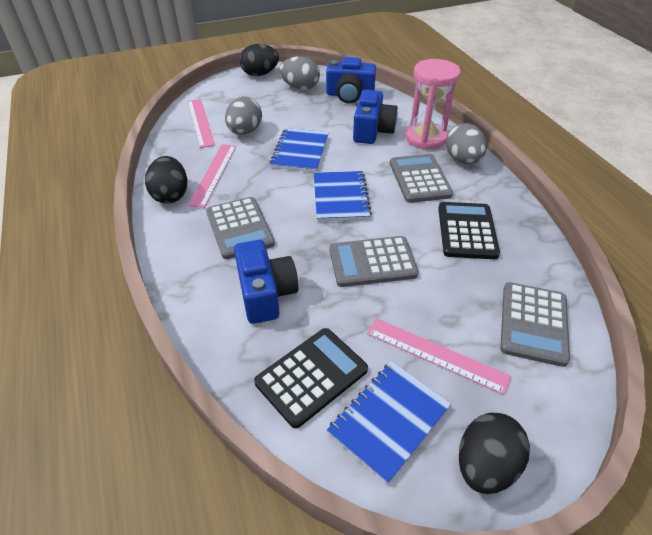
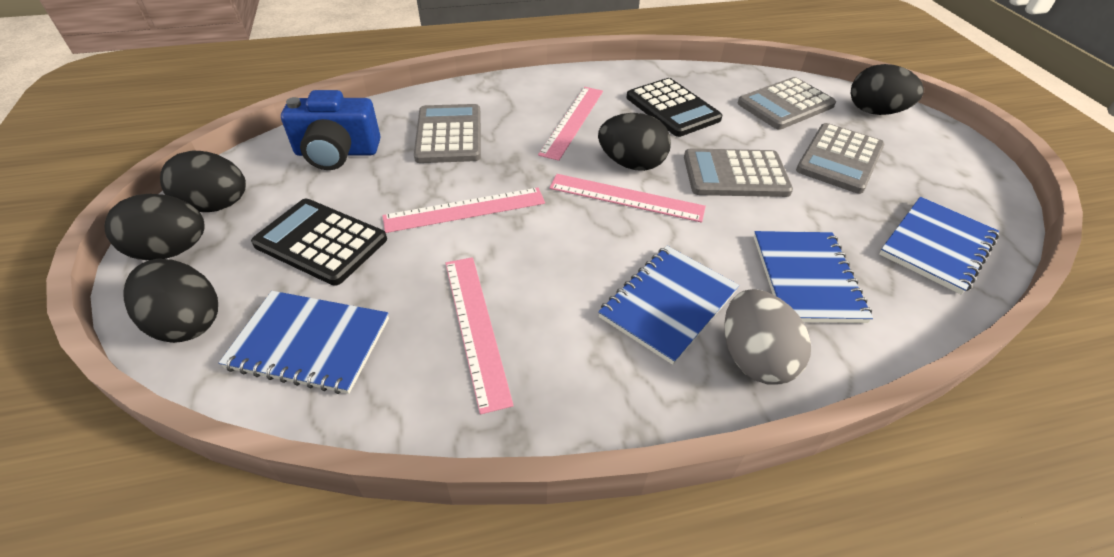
black egg: 3 -> 5
blue camera: 3 -> 1
blue notebook: 3 -> 4
grey egg: 3 -> 1
pink hourglass: 1 -> 0
pink ruler: 3 -> 4

